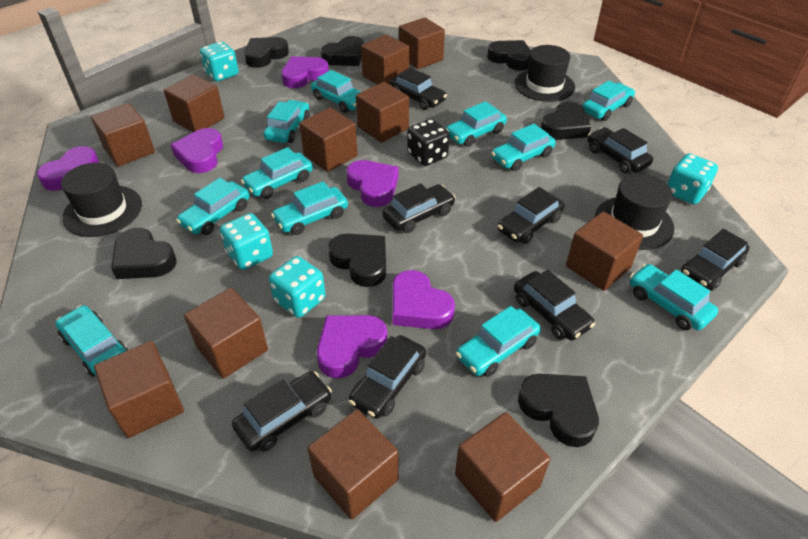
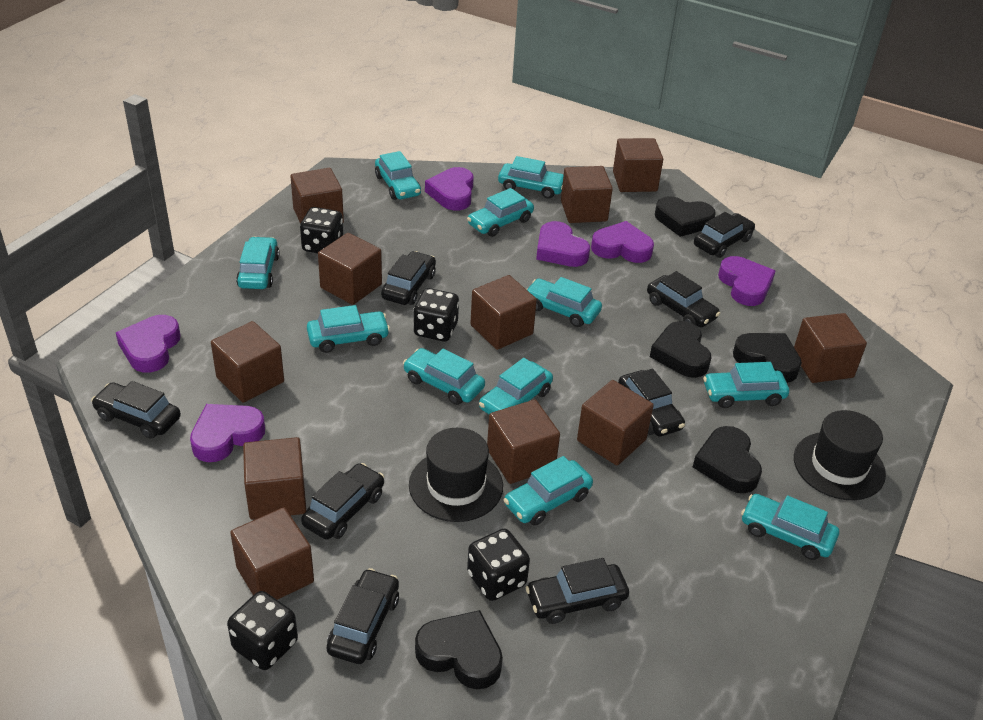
black dice: 1 -> 4
black hat: 3 -> 2
black heart: 7 -> 5
turquoise dice: 4 -> 0

